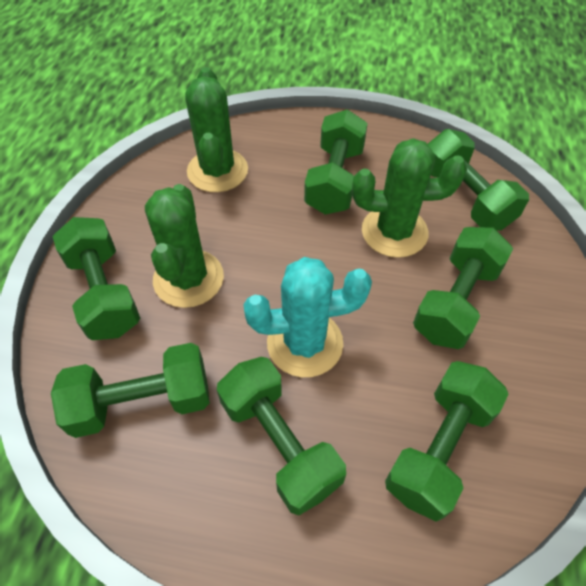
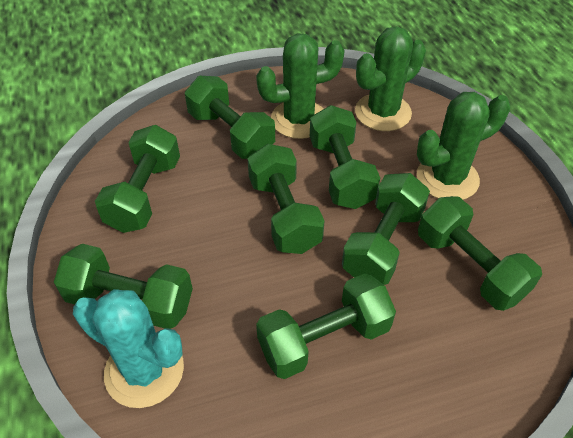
green dumbbell: 7 -> 8

